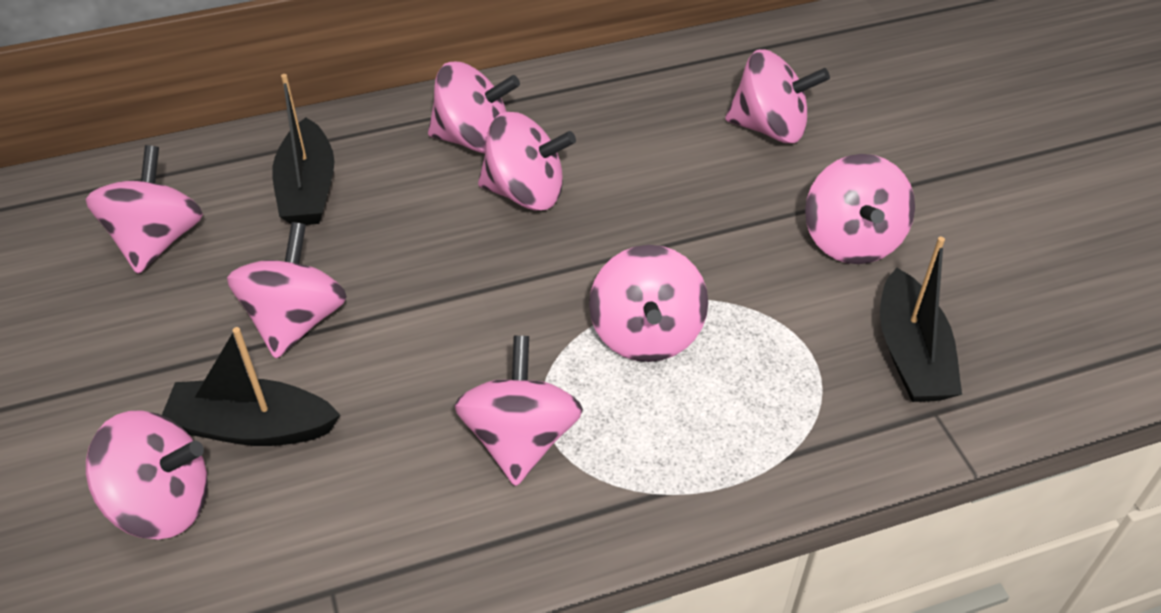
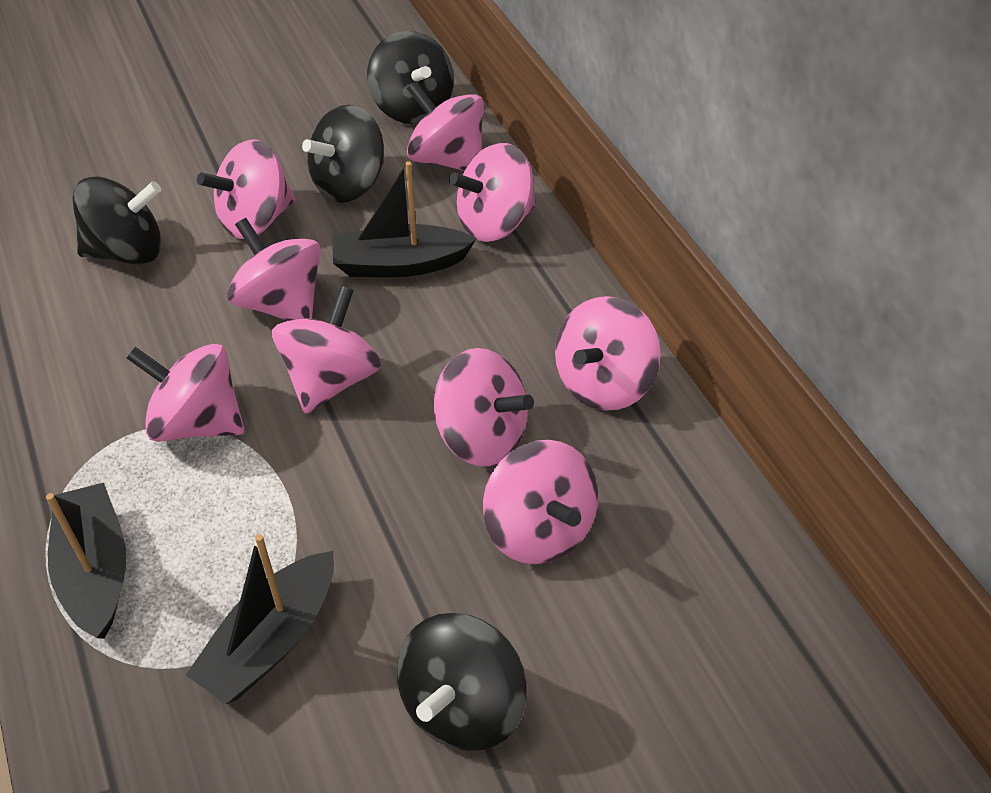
black spinning top: 0 -> 4

